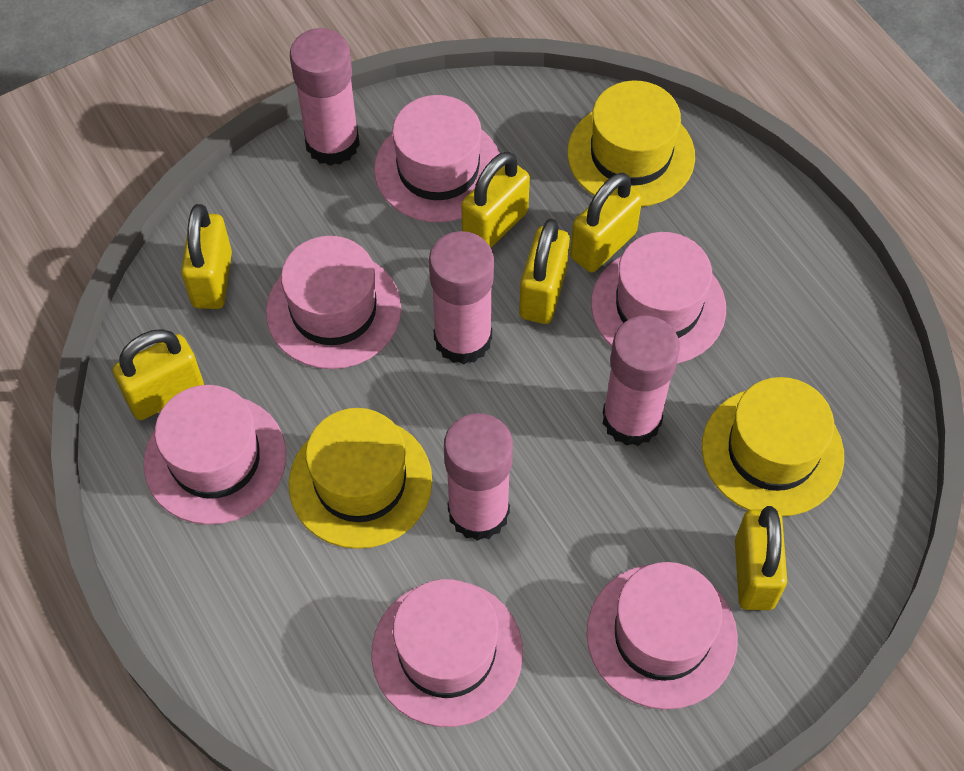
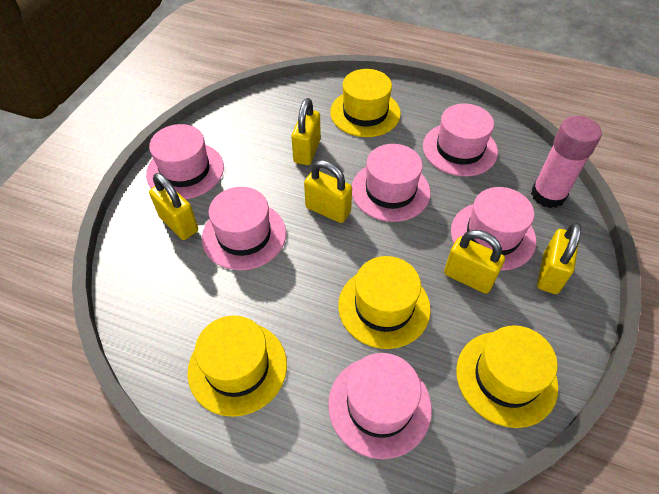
pink glue stick: 4 -> 1
yellow hat: 3 -> 4
yellow padlock: 6 -> 5

